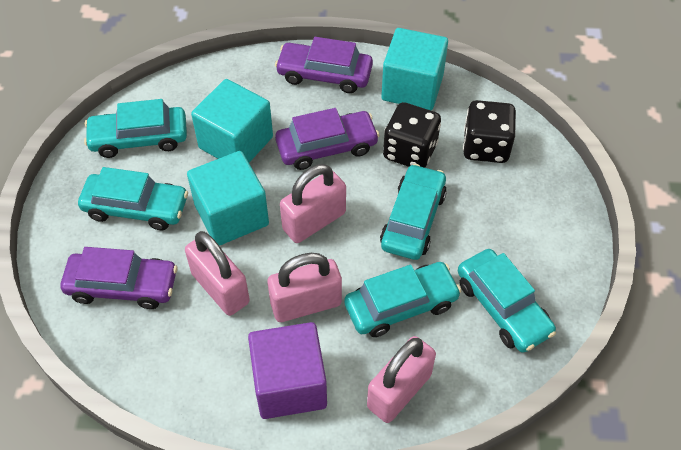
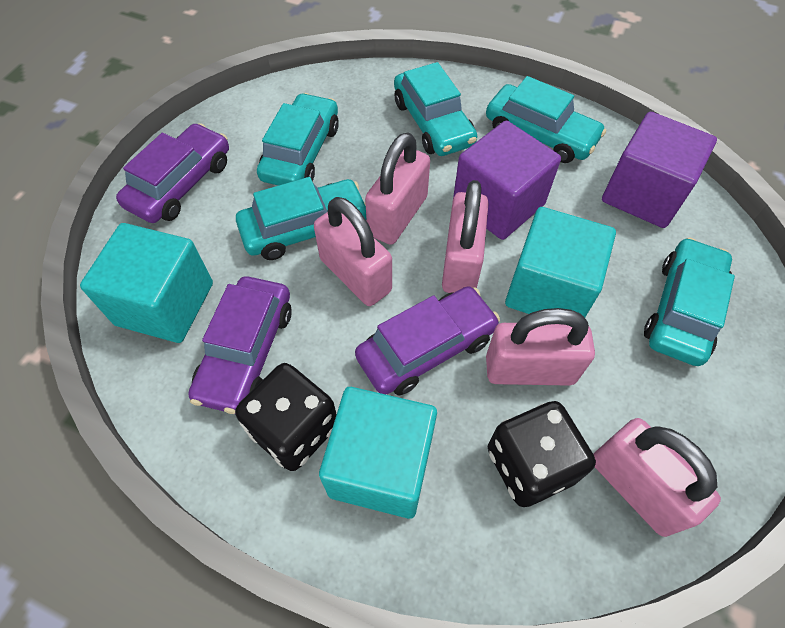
pink padlock: 4 -> 5
purple cube: 1 -> 2

